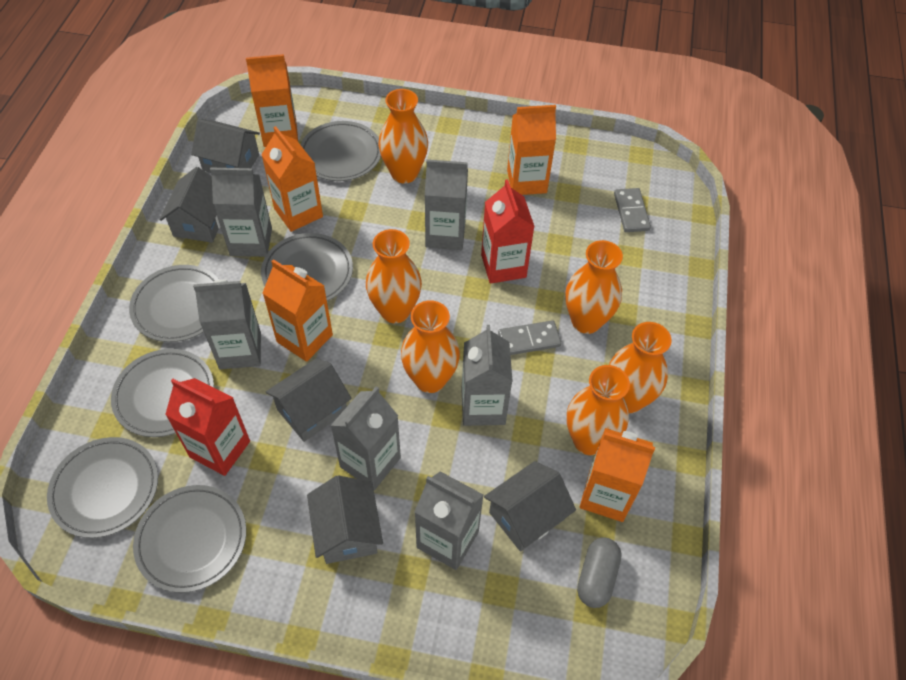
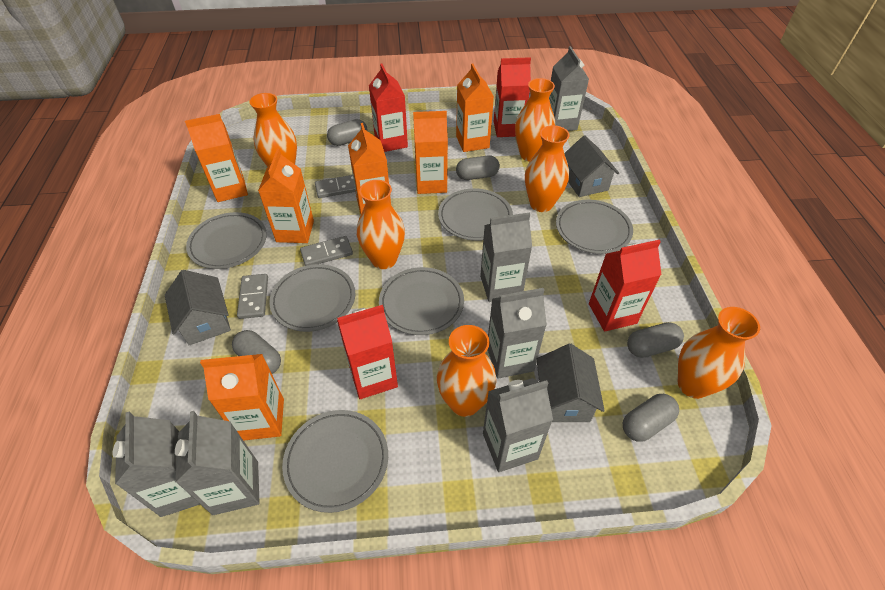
grey capsule: 1 -> 5
grey domino: 2 -> 3
grey house: 5 -> 3
orange carton: 5 -> 6
red carton: 2 -> 4

